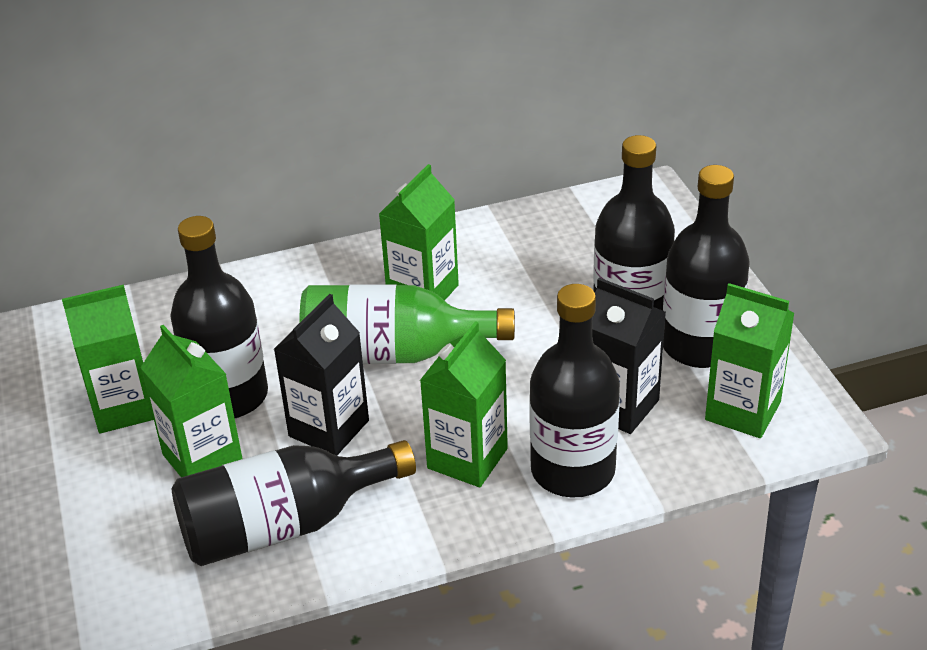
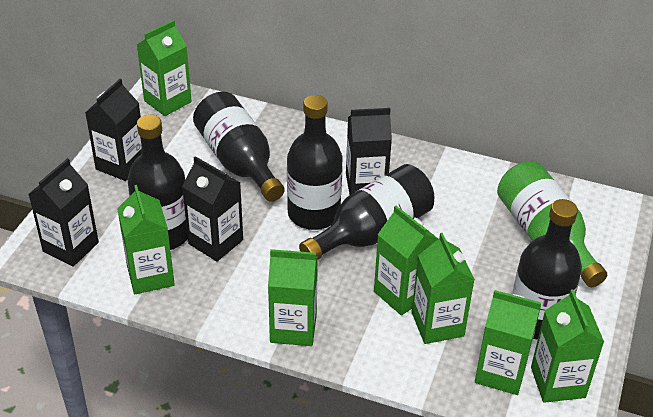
black carton: 2 -> 4
green carton: 5 -> 7

